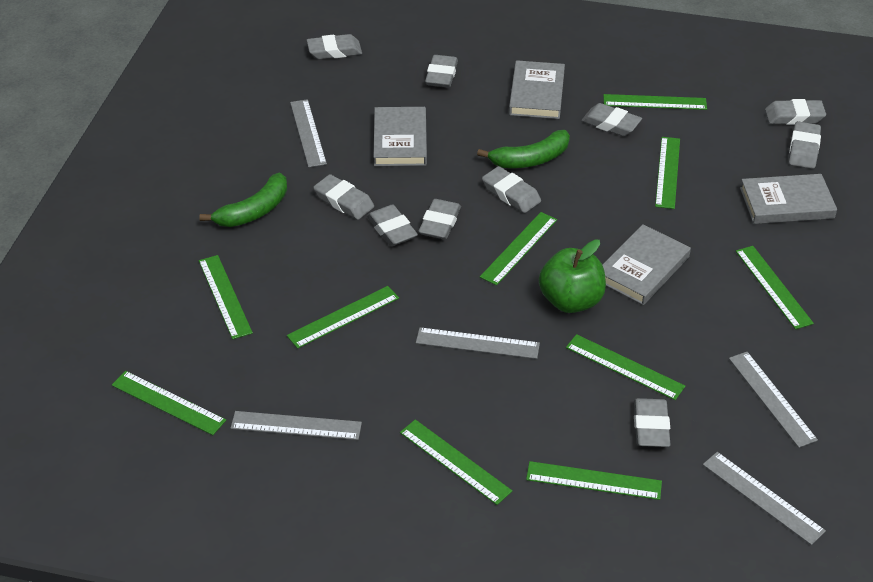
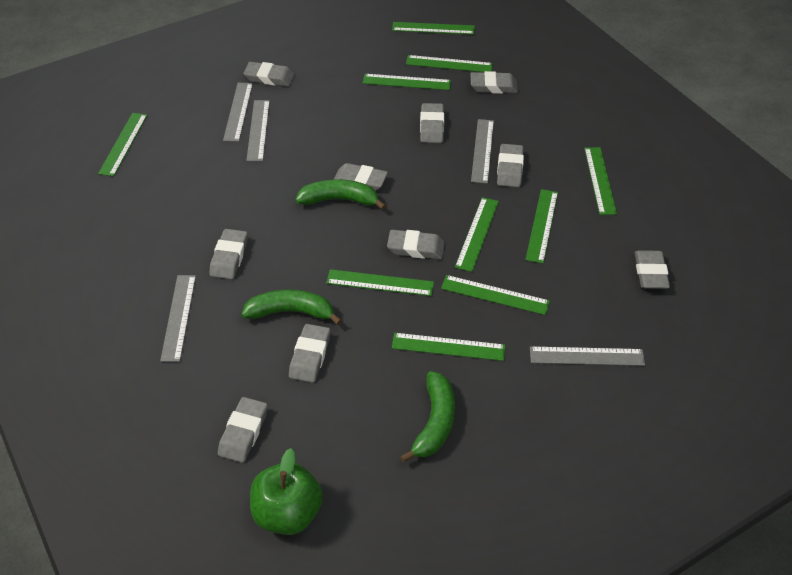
green banana: 2 -> 3
grey book: 4 -> 0

